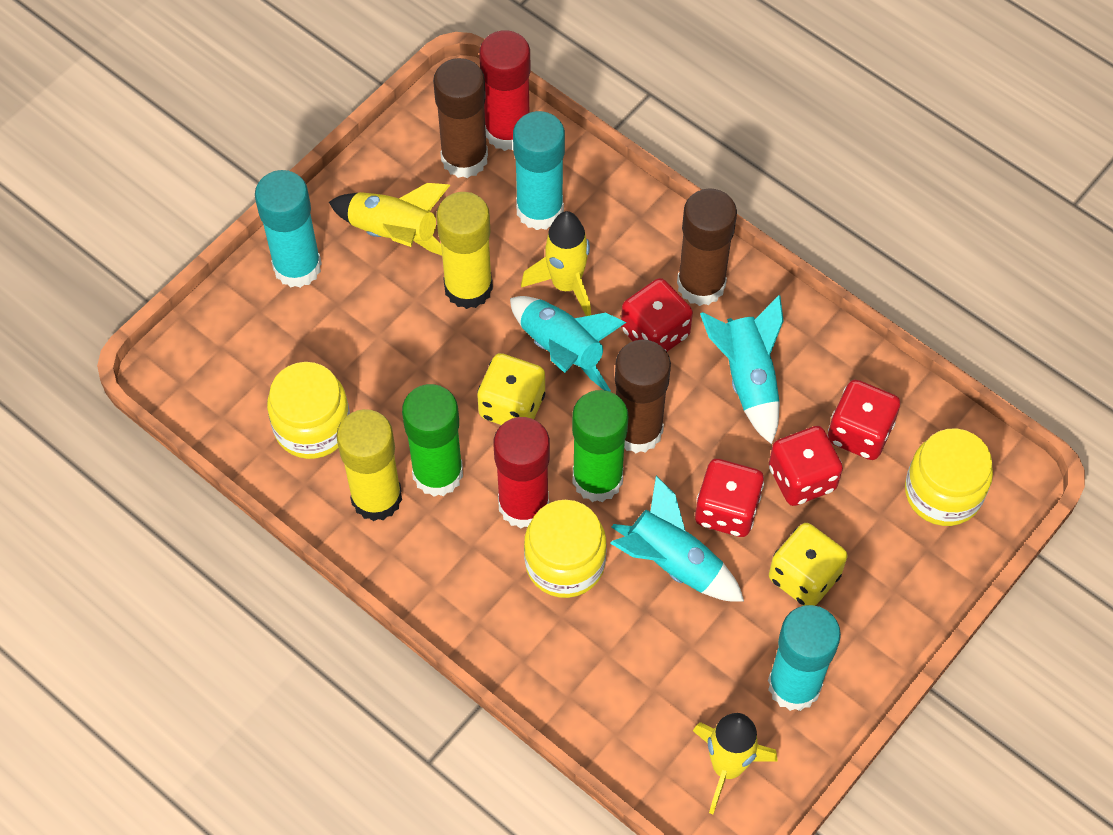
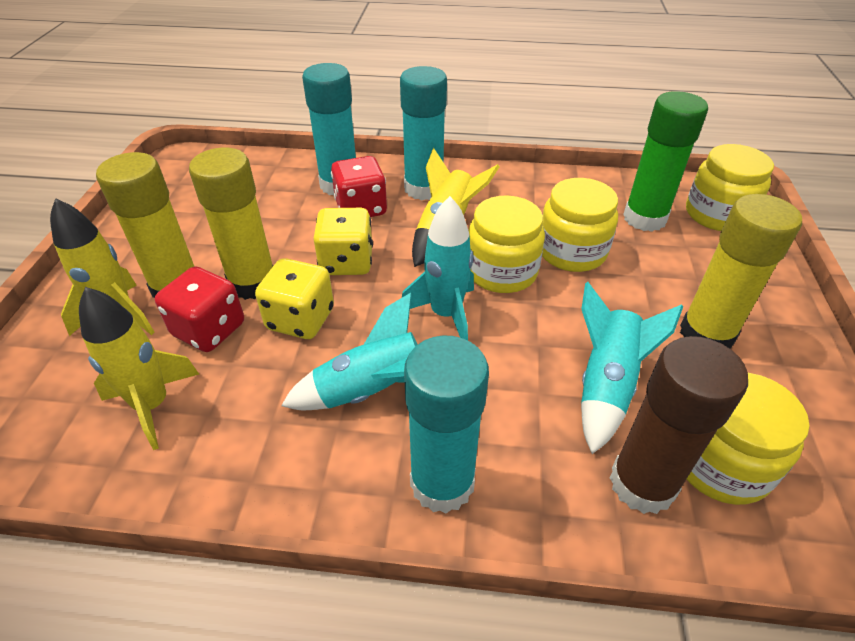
brown glue stick: 3 -> 1
green glue stick: 2 -> 1
red dice: 4 -> 2
red glue stick: 2 -> 0
yellow glue stick: 2 -> 3
yellow jar: 3 -> 4

